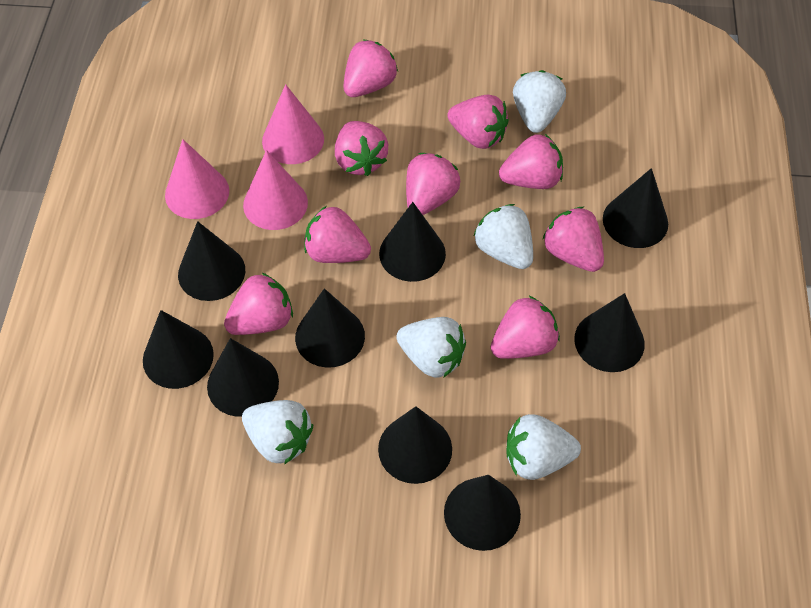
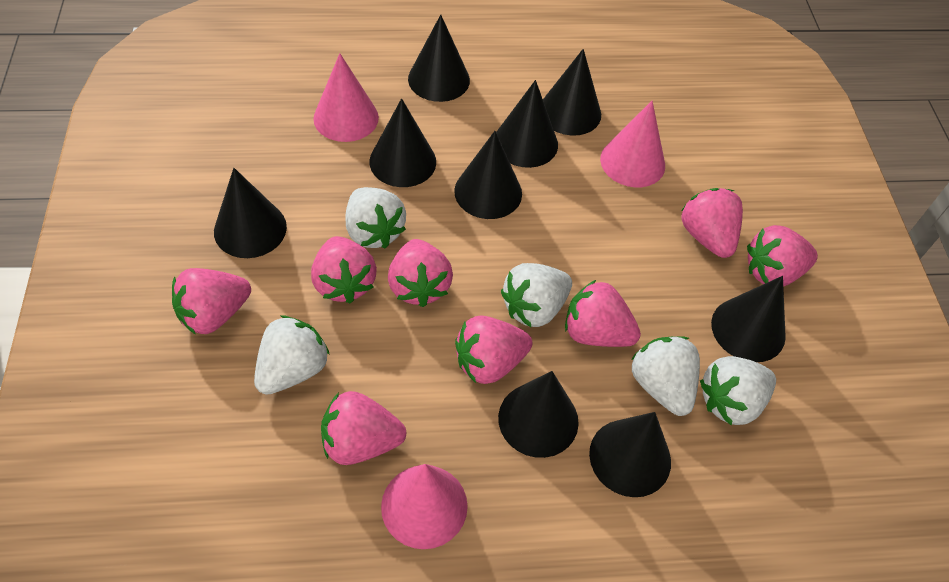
pink strawberry: 9 -> 8

